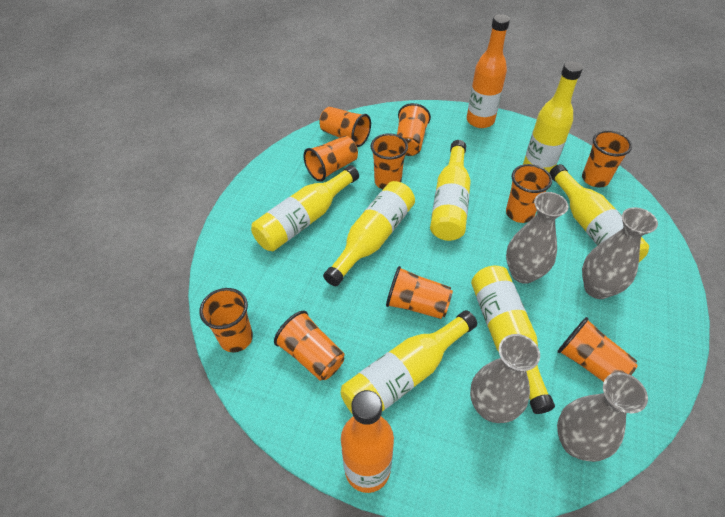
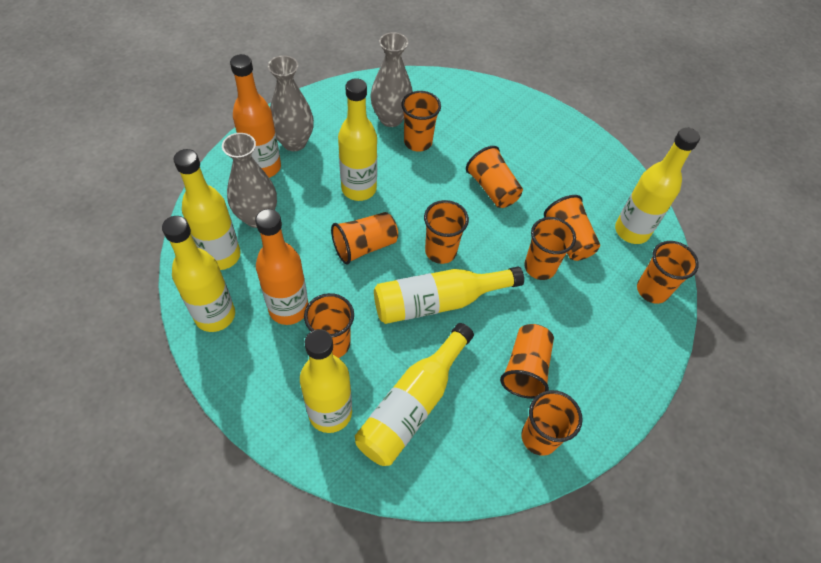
grey vase: 4 -> 3

